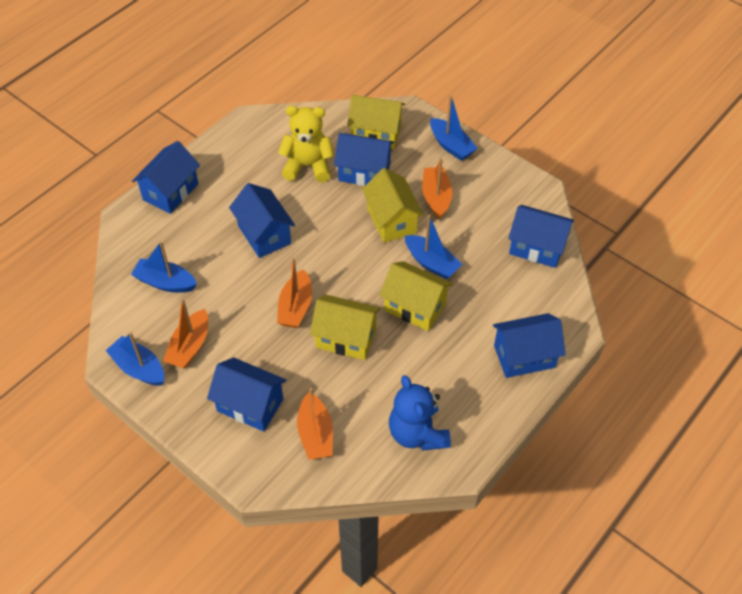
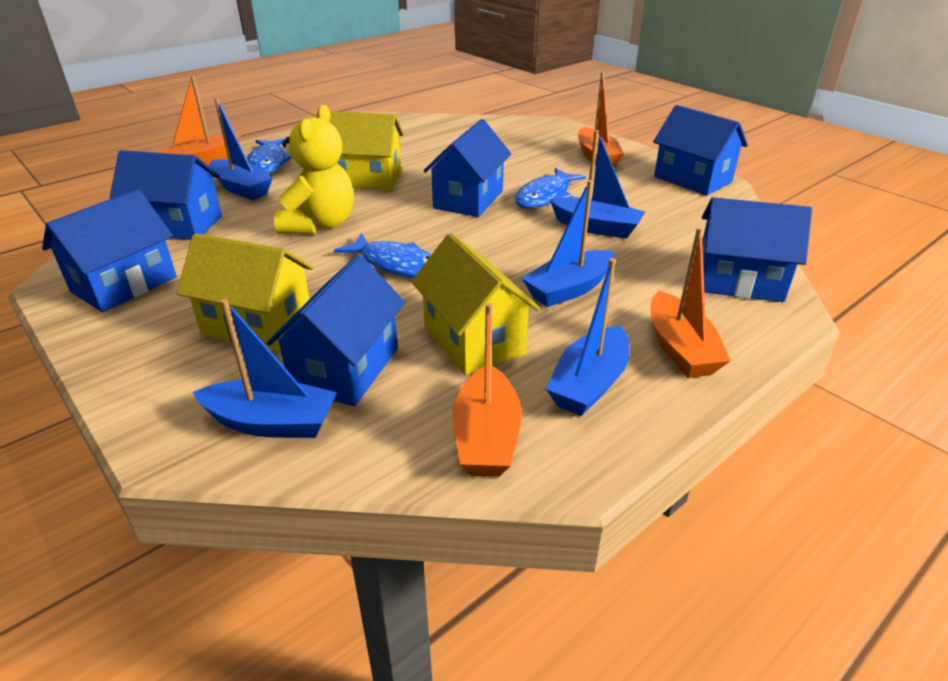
blue boat: 4 -> 5
blue fish: 0 -> 3
blue teddy bear: 1 -> 0
yellow house: 4 -> 3

